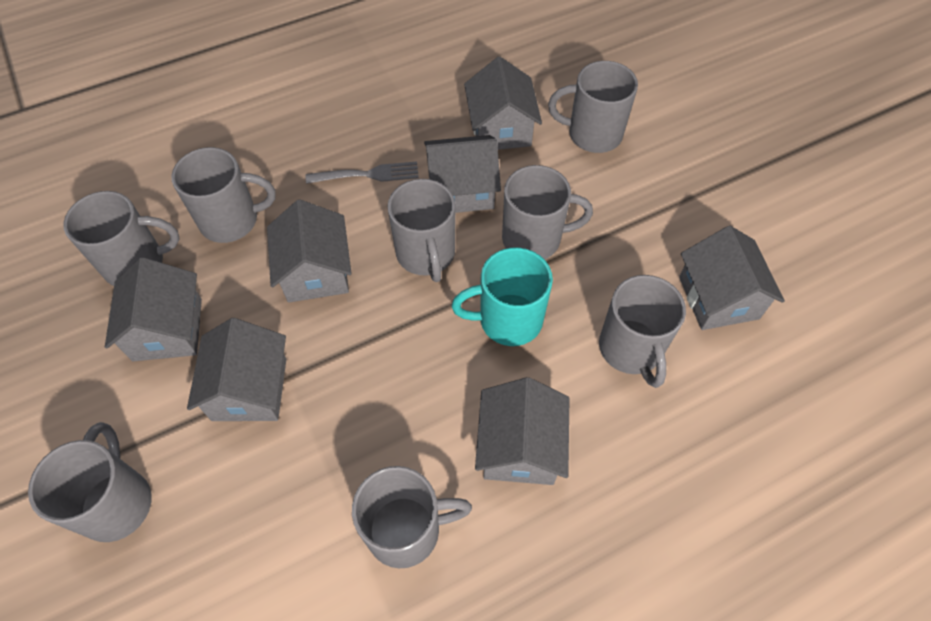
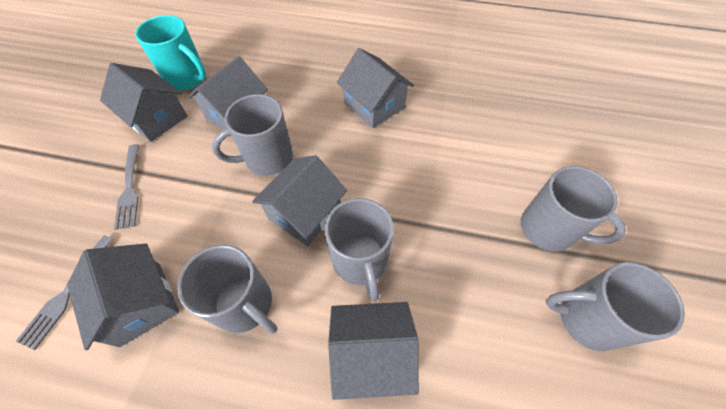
grey fork: 1 -> 2
grey house: 7 -> 6
grey mug: 8 -> 5

